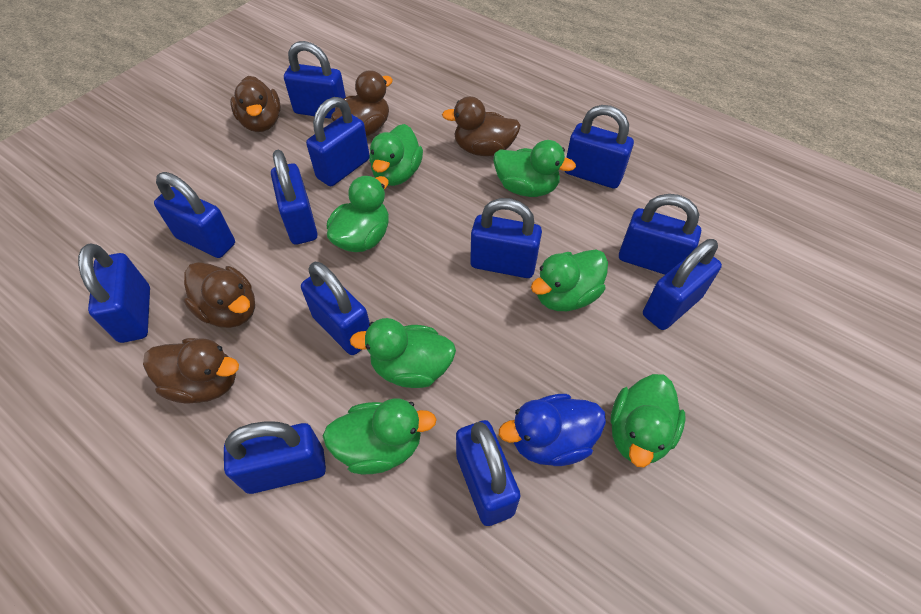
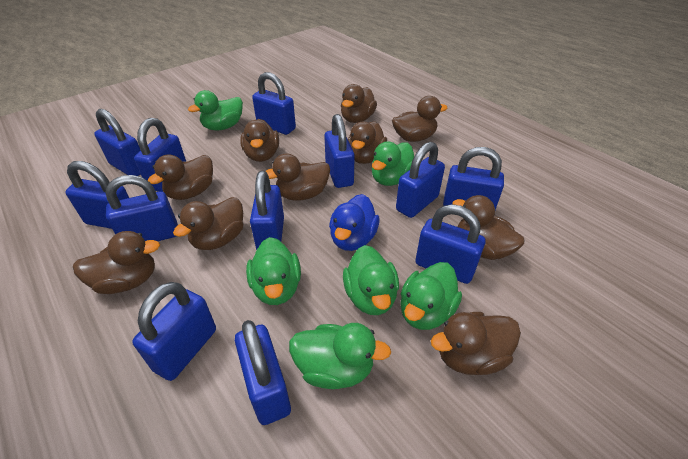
brown duck: 5 -> 10
green duck: 7 -> 6

